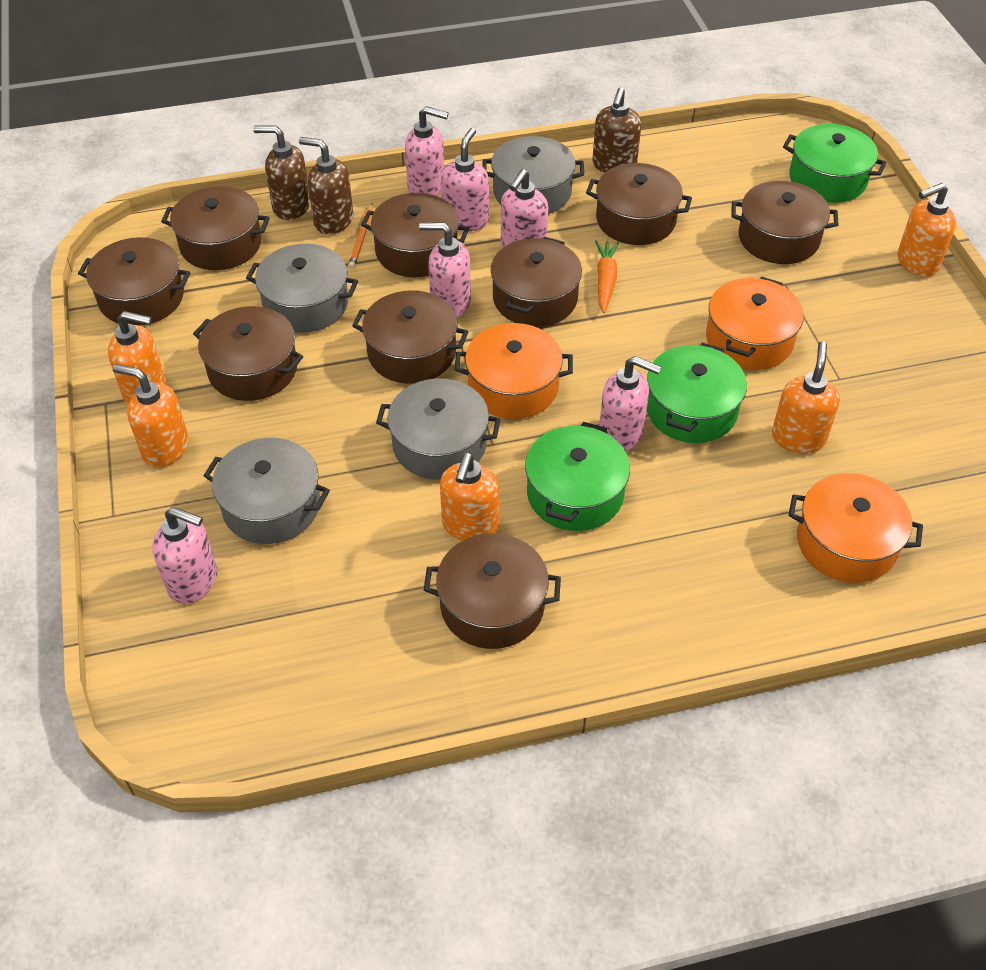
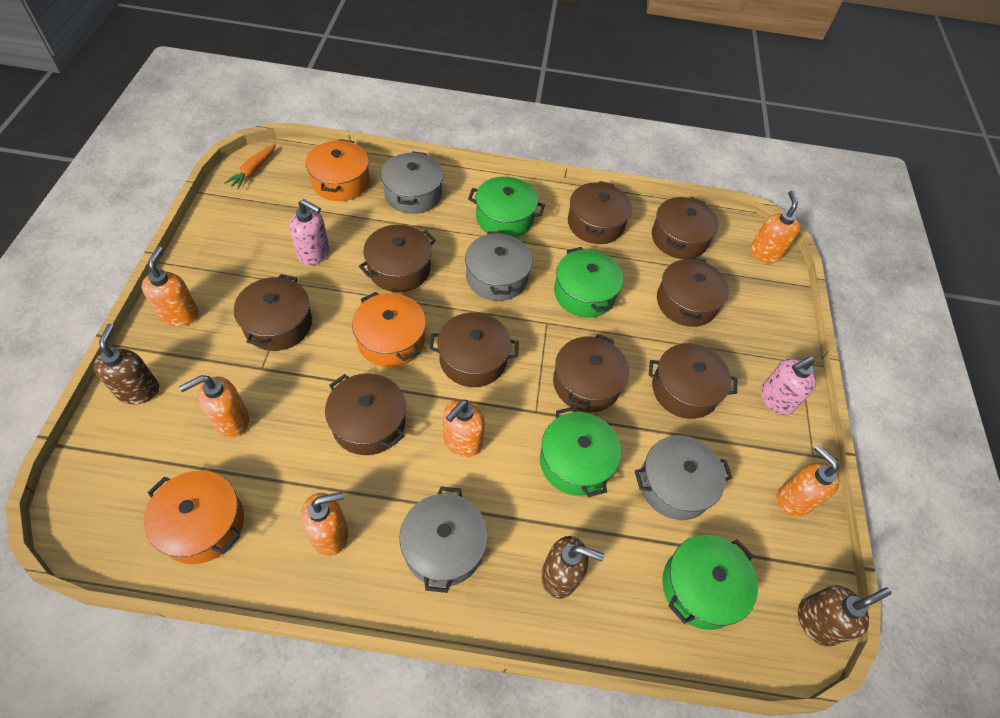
green pot: 3 -> 4
orange pencil: 1 -> 0
orange soap dispenser: 5 -> 6
pink soap dispenser: 6 -> 2

